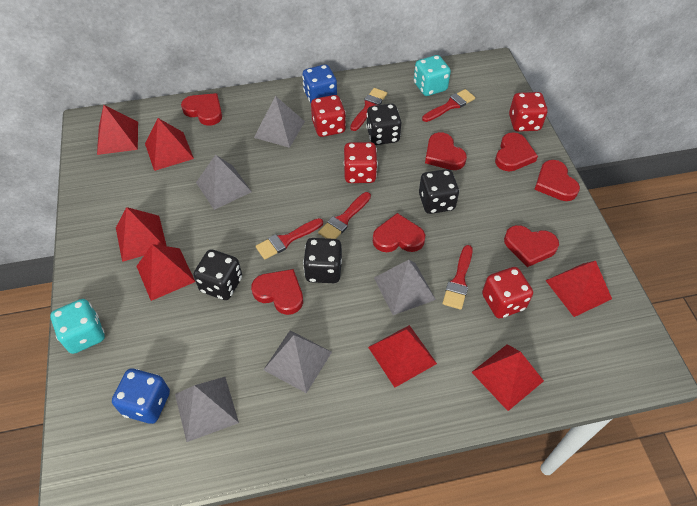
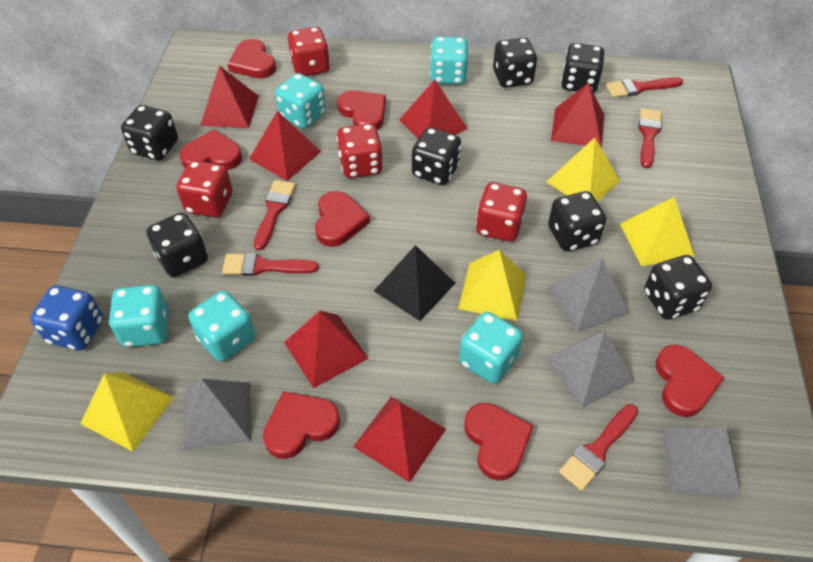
black dice: 4 -> 7
black pyramid: 0 -> 1
blue dice: 2 -> 1
grey pyramid: 5 -> 4
red pyramid: 7 -> 6
turquoise dice: 2 -> 5
yellow pyramid: 0 -> 4

